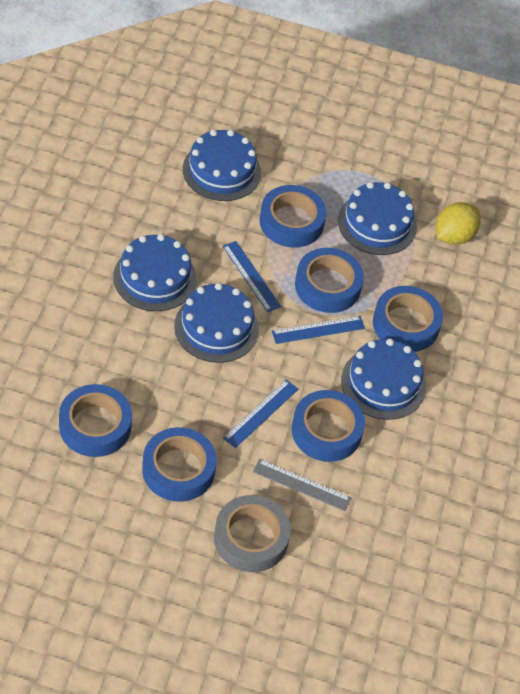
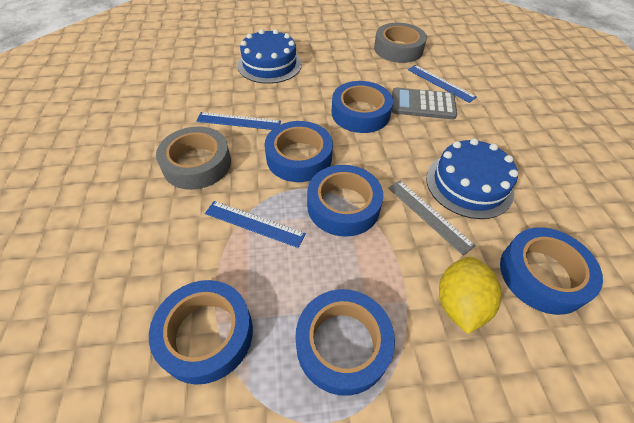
blue cake: 5 -> 2
grey calculator: 0 -> 1
grey tape: 1 -> 2

